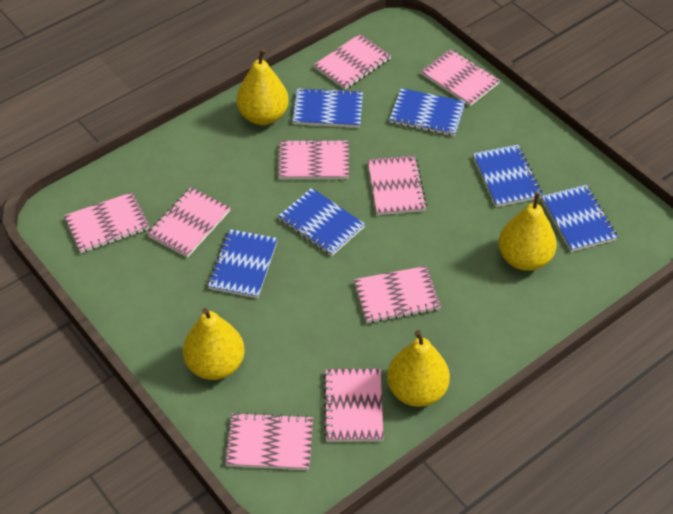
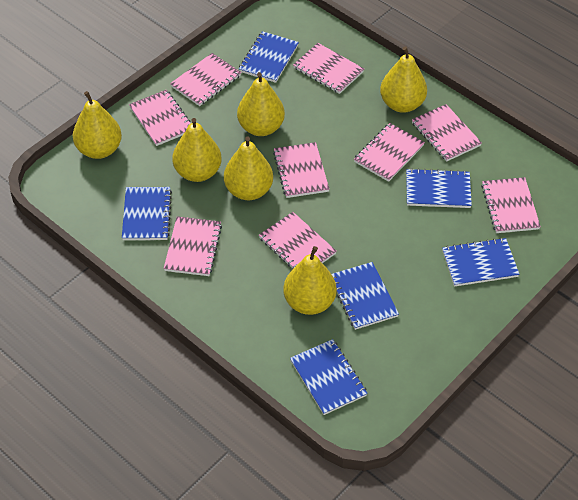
yellow pear: 4 -> 6

